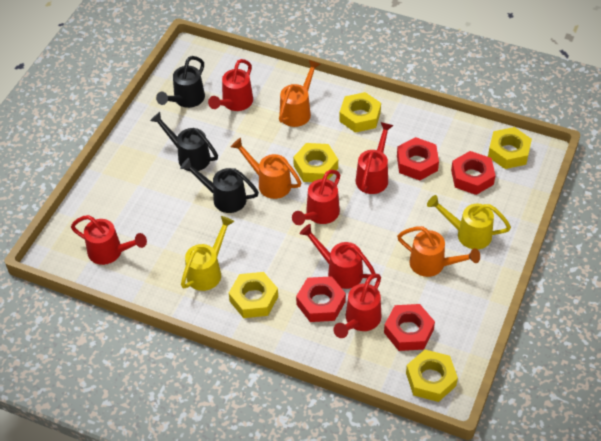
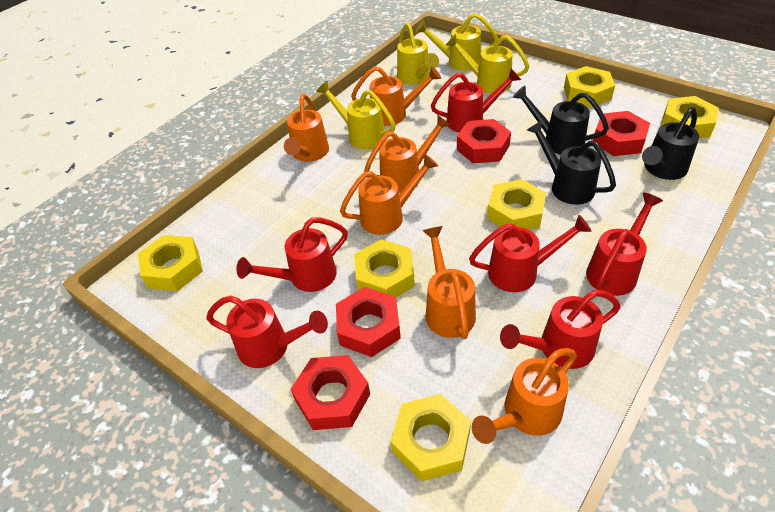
orange watering can: 3 -> 6
yellow nut: 5 -> 6
yellow watering can: 2 -> 4

